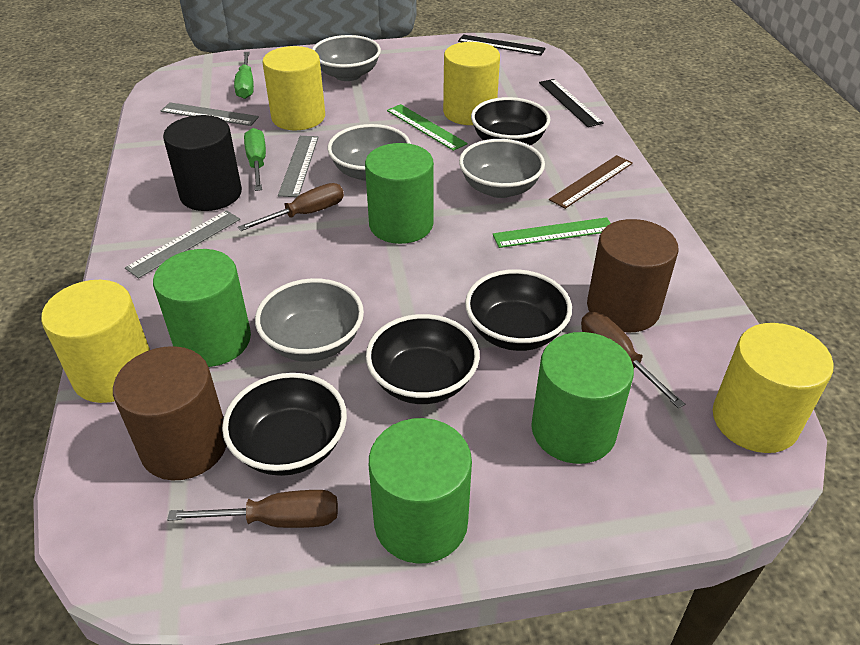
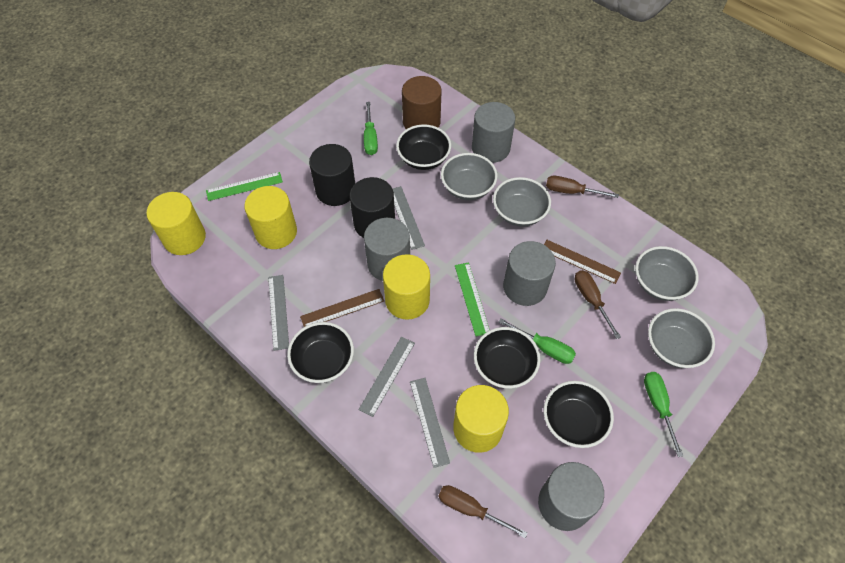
black cylinder: 1 -> 2
black ruler: 2 -> 0
brown cylinder: 2 -> 1
brown ruler: 1 -> 2
green cylinder: 4 -> 0
green screwdriver: 2 -> 3
grey cylinder: 0 -> 4
grey ruler: 3 -> 4

